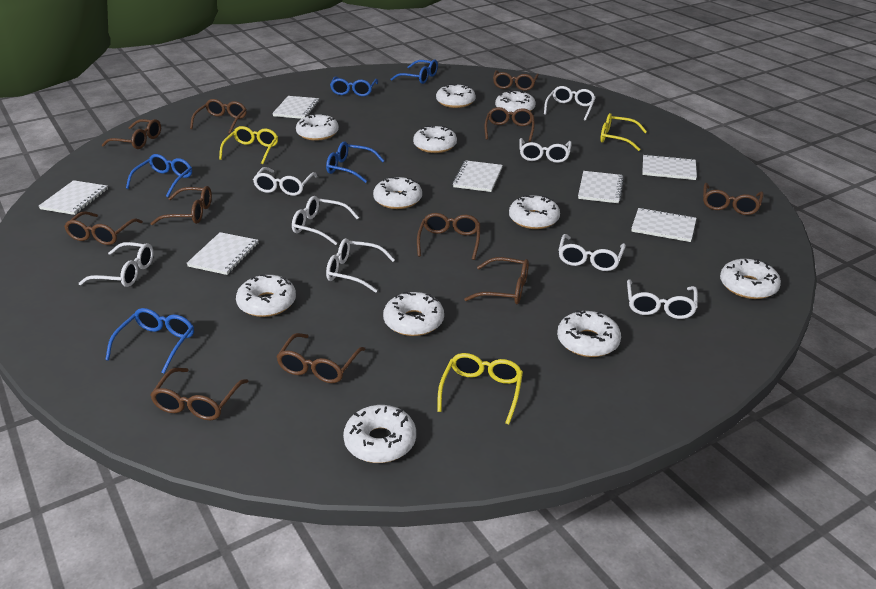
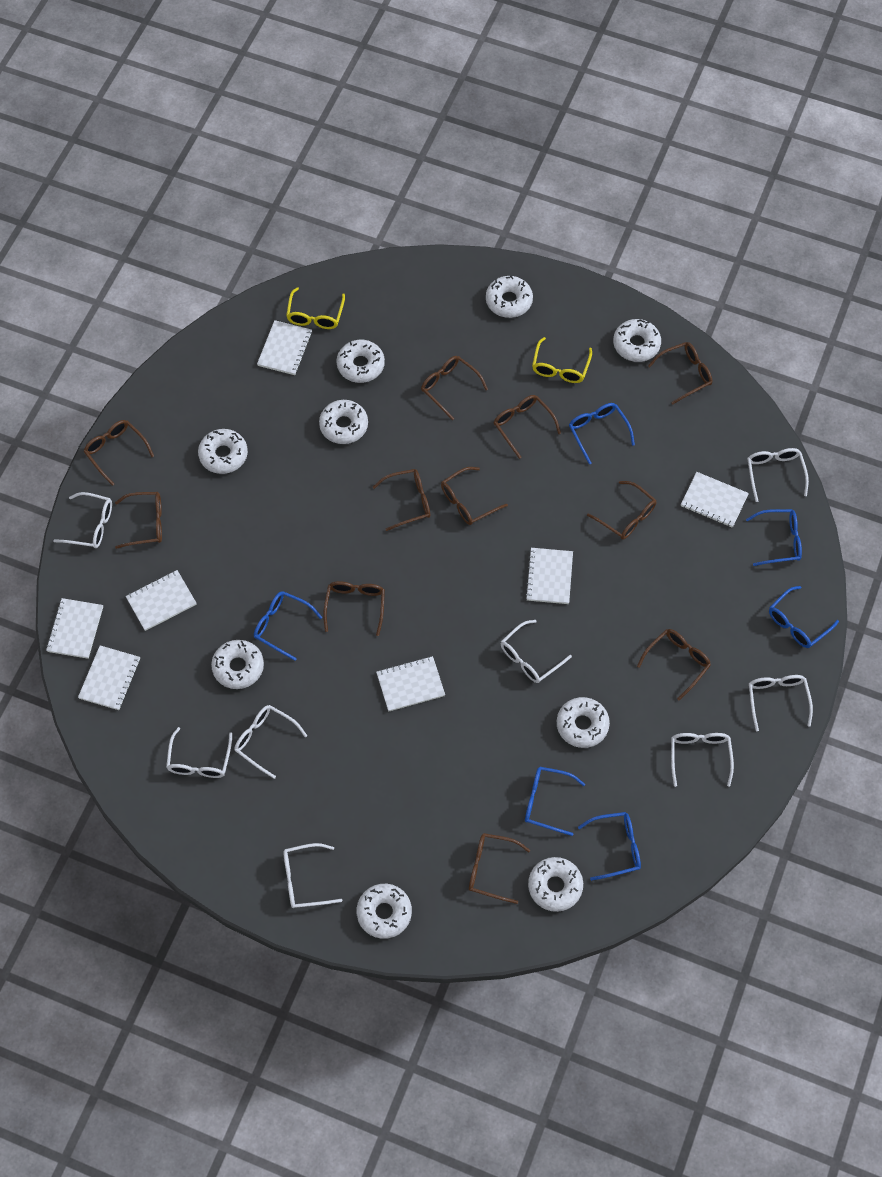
blue glasses: 5 -> 6
white donut: 11 -> 9
yellow glasses: 3 -> 2

